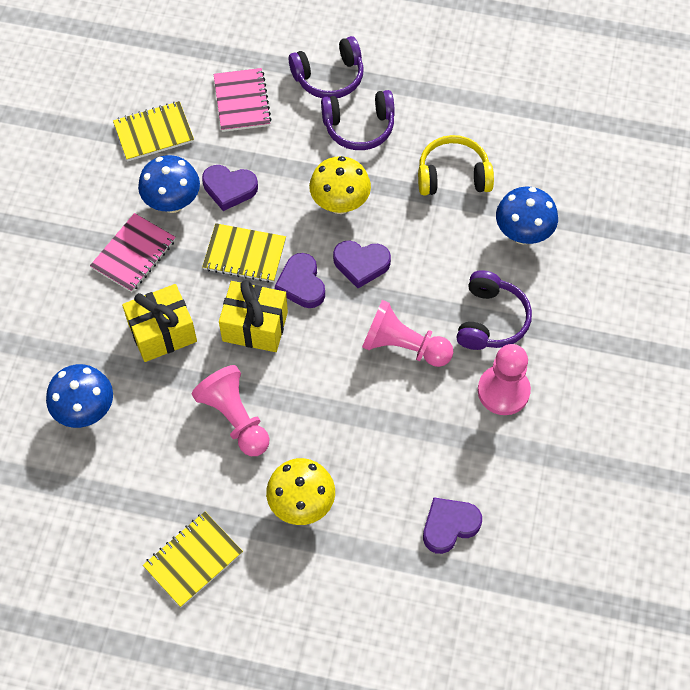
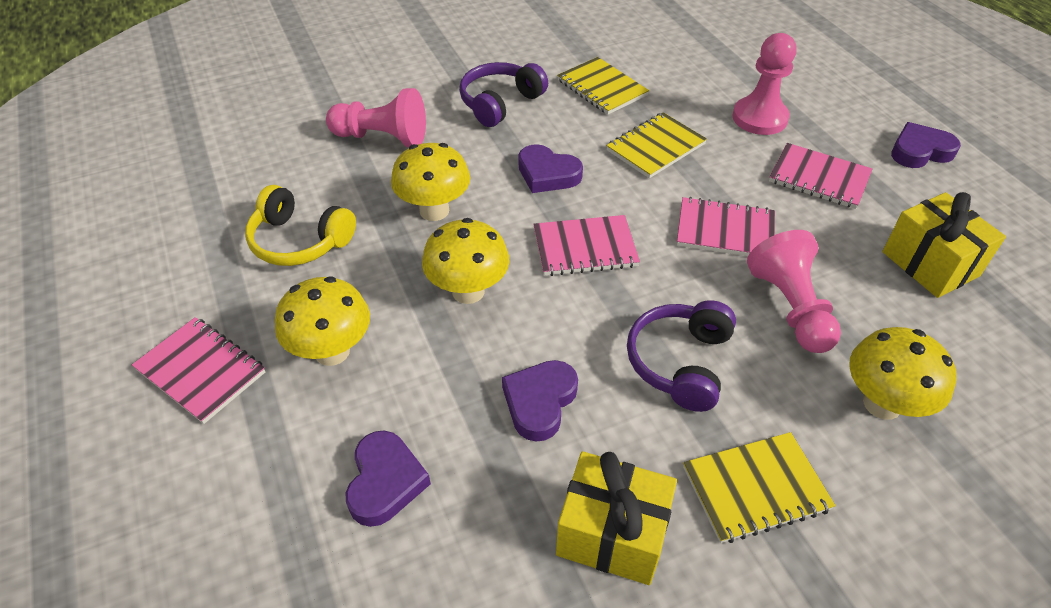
blue mushroom: 3 -> 0
pink notebook: 2 -> 4
purple headphones: 3 -> 2
yellow mushroom: 2 -> 4

